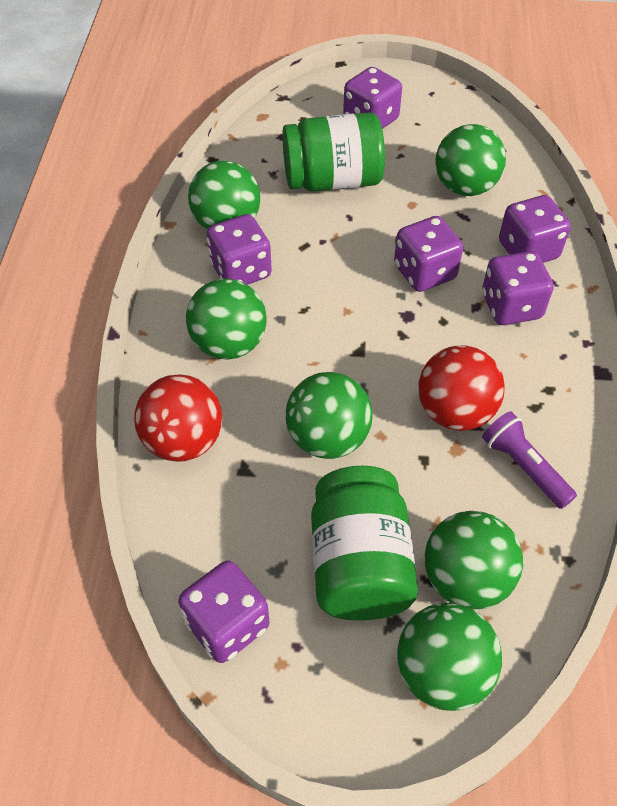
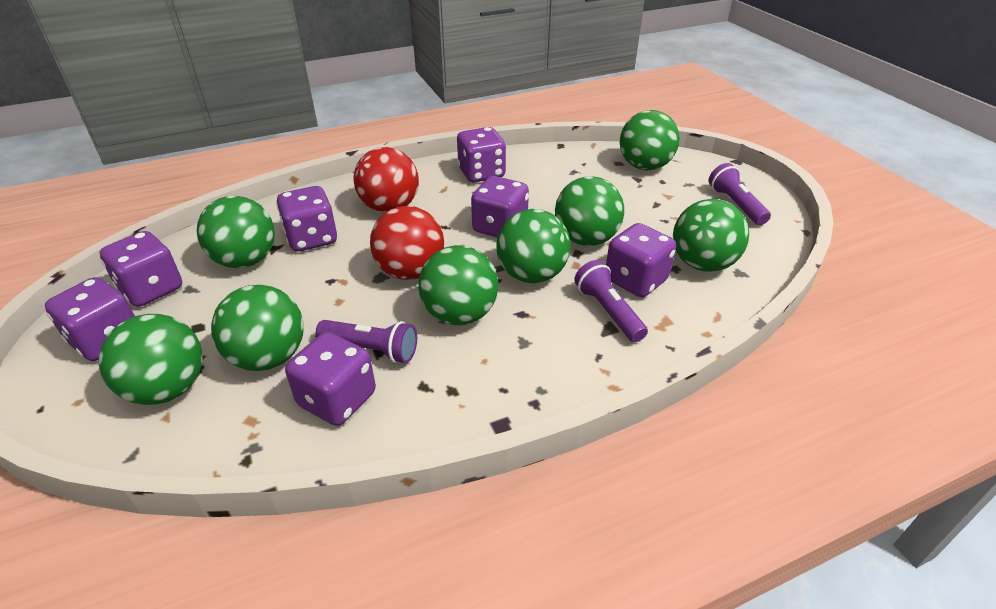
green ball: 6 -> 8
green jar: 2 -> 0
purple dice: 6 -> 7
purple flashlight: 1 -> 3

